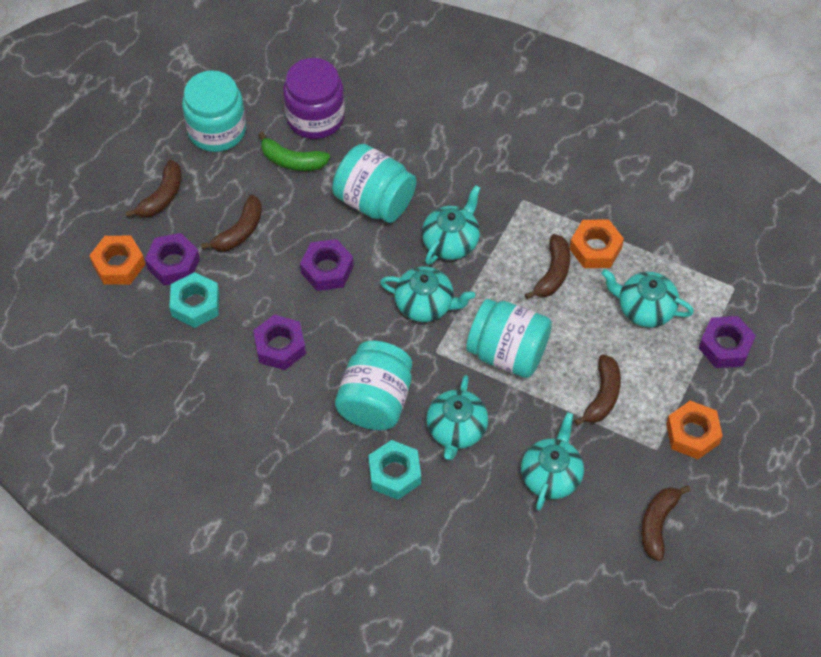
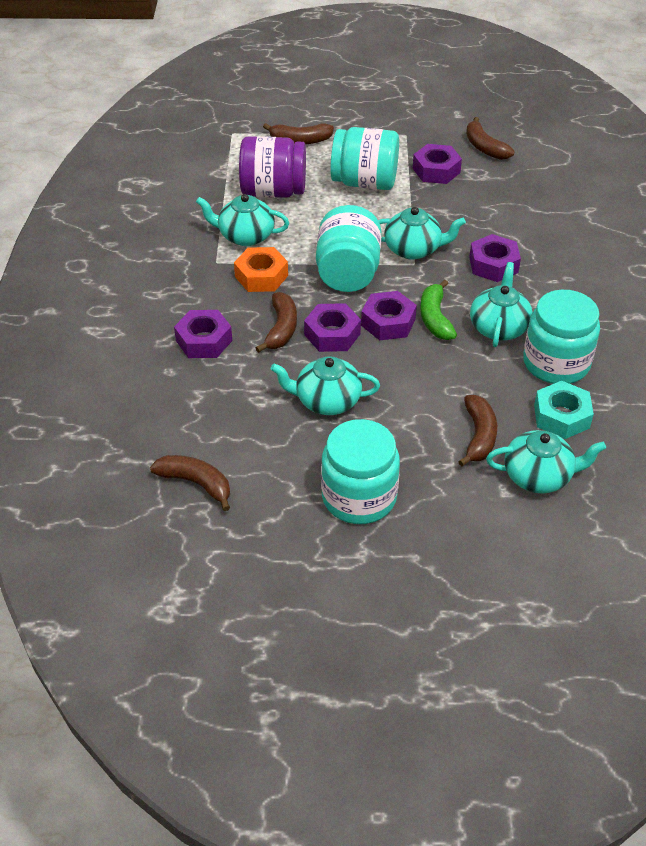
orange nut: 3 -> 1
purple nut: 4 -> 5
turquoise nut: 2 -> 1

